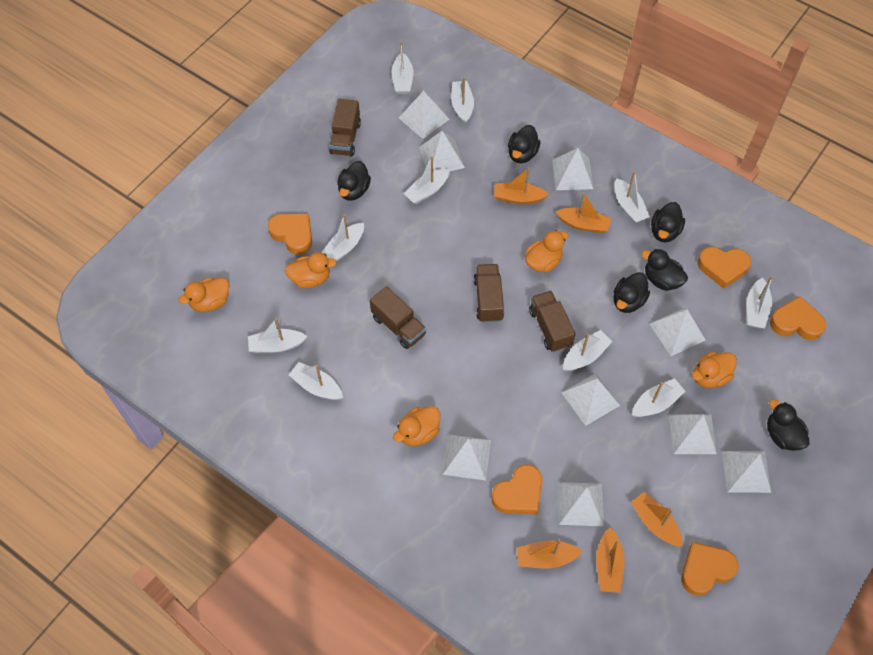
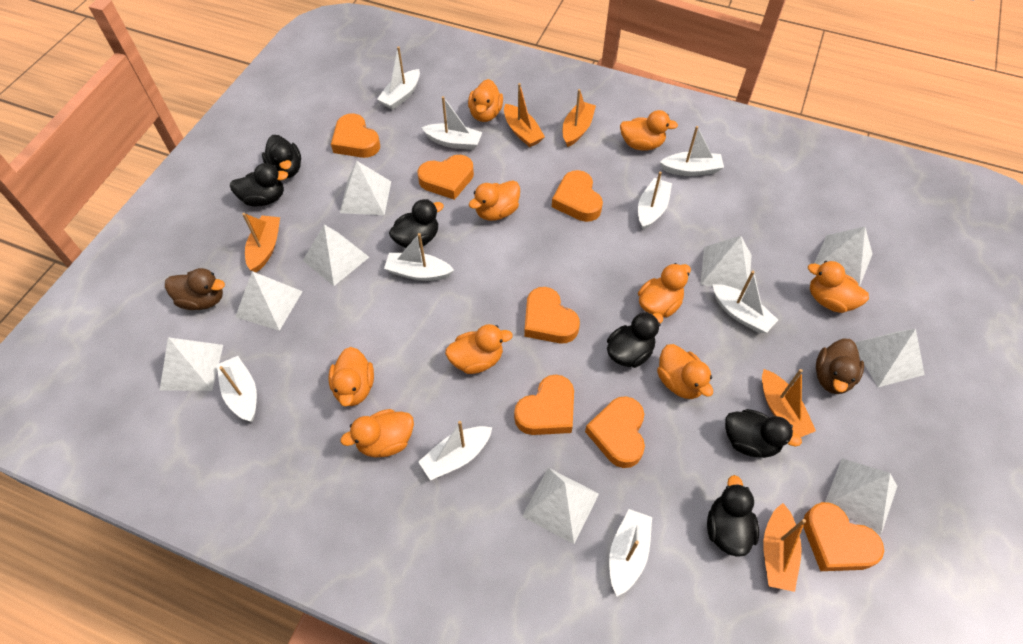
brown duck: 0 -> 2
brown truck: 4 -> 0
orange duck: 5 -> 9
orange heart: 5 -> 7
white boat: 10 -> 9

